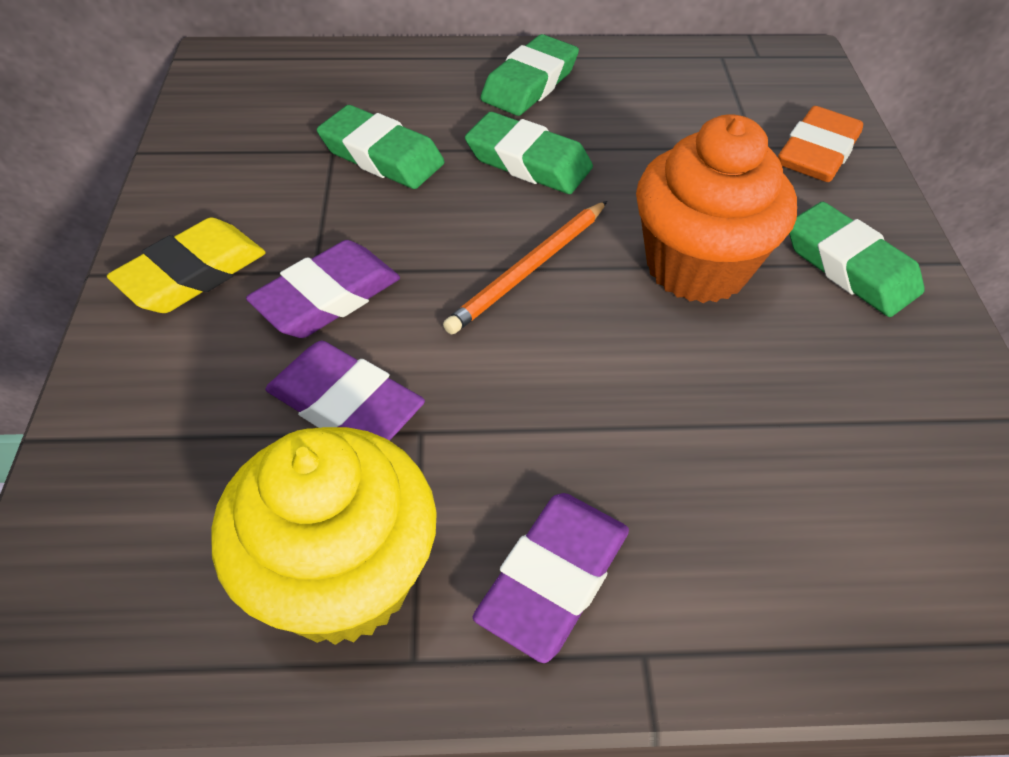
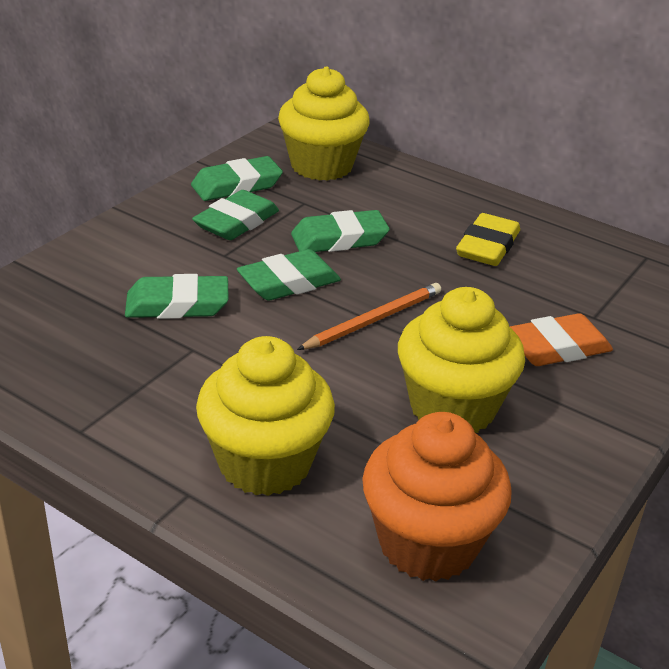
green eraser: 4 -> 5
purple eraser: 3 -> 0
yellow cupcake: 1 -> 3

